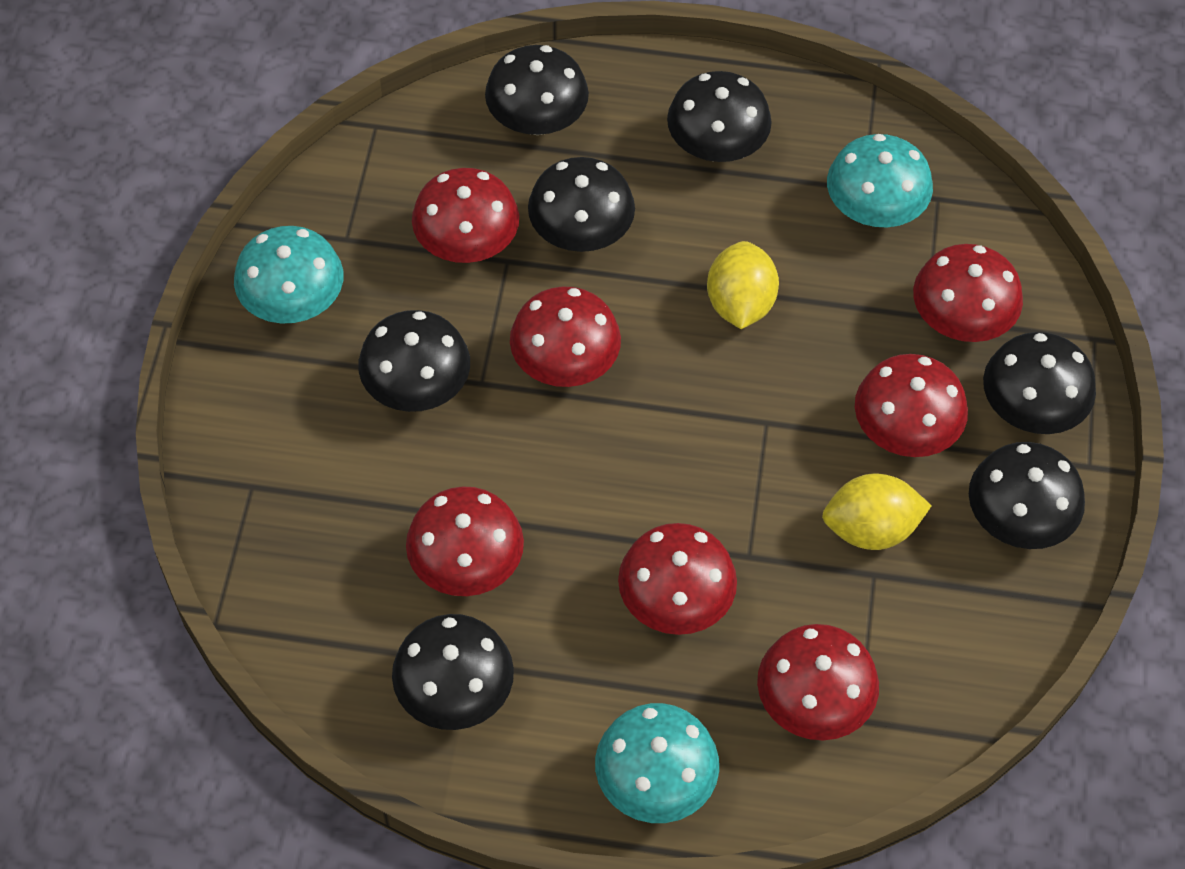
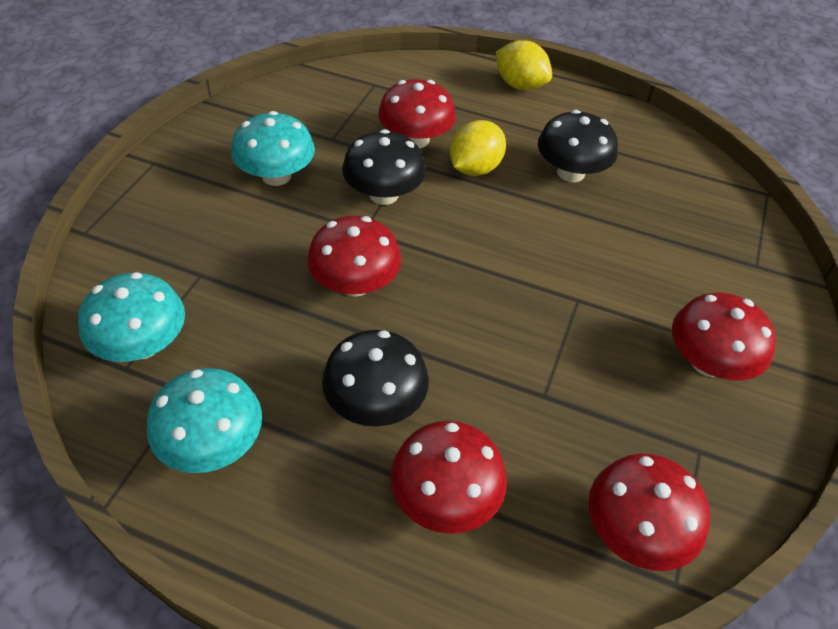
black mushroom: 7 -> 3
red mushroom: 7 -> 5

